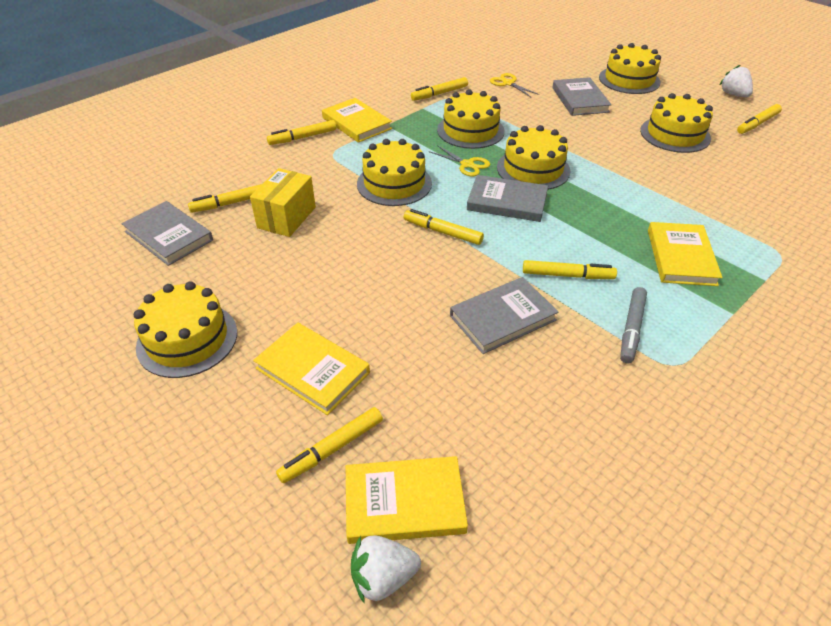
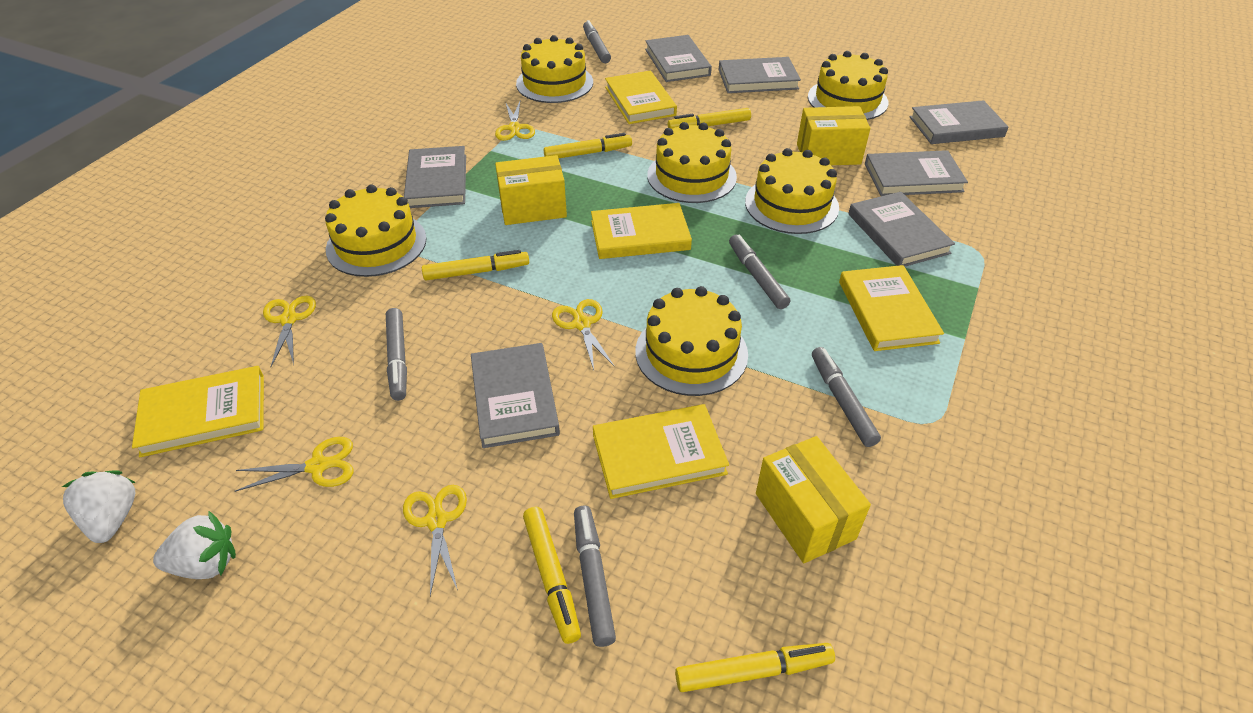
grey book: 4 -> 7
grey marker: 1 -> 5
yellow book: 4 -> 5
yellow box: 1 -> 3
yellow marker: 7 -> 5
yellow scissors: 2 -> 5

